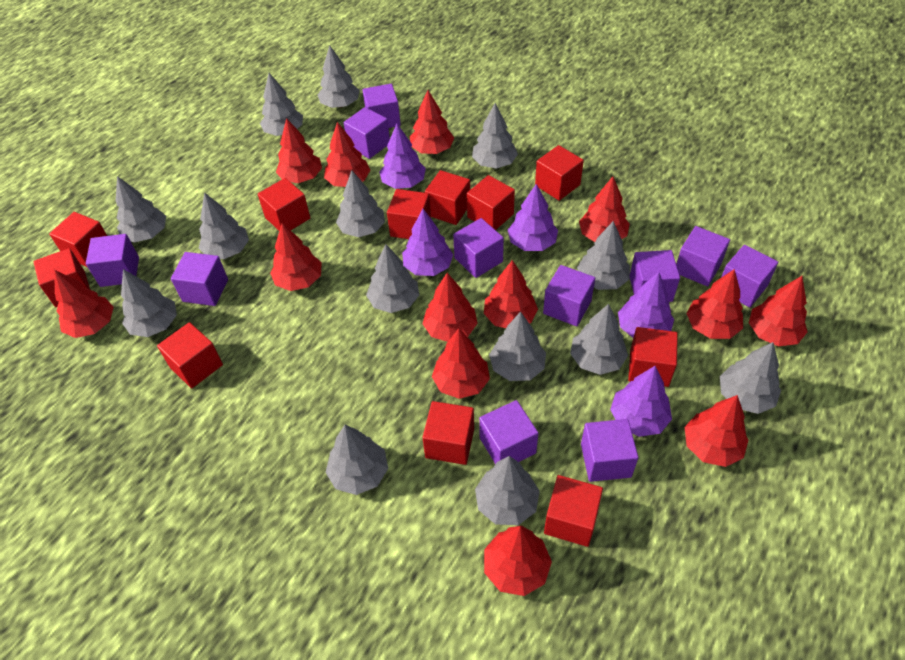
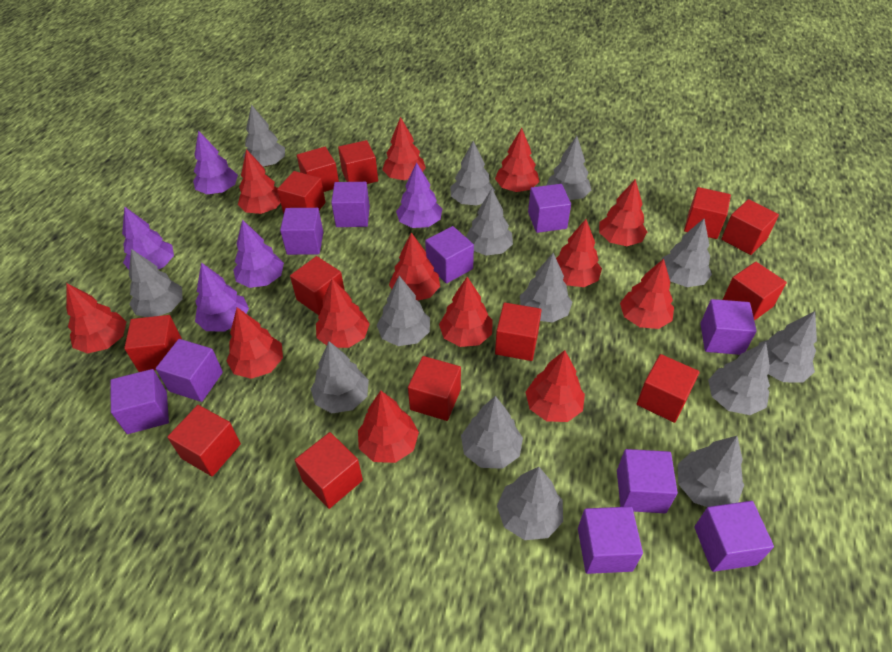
purple cube: 11 -> 10
red cube: 11 -> 13

